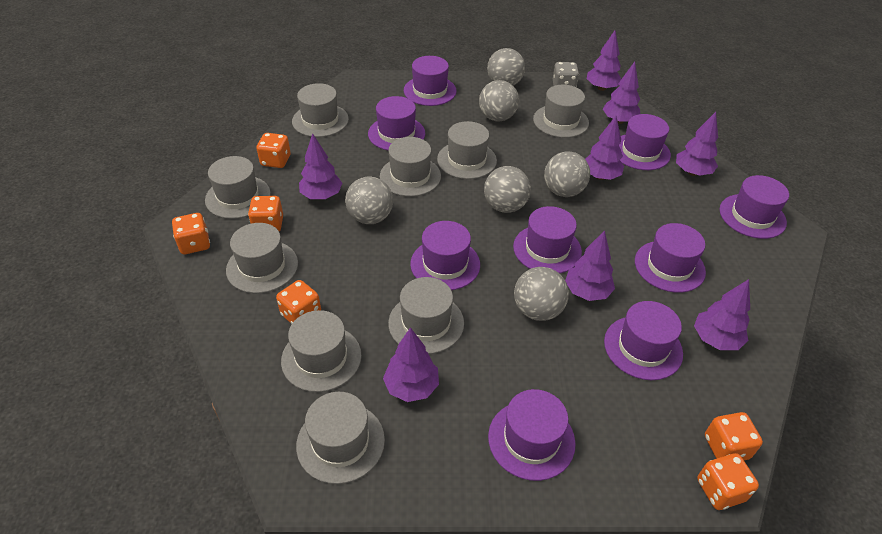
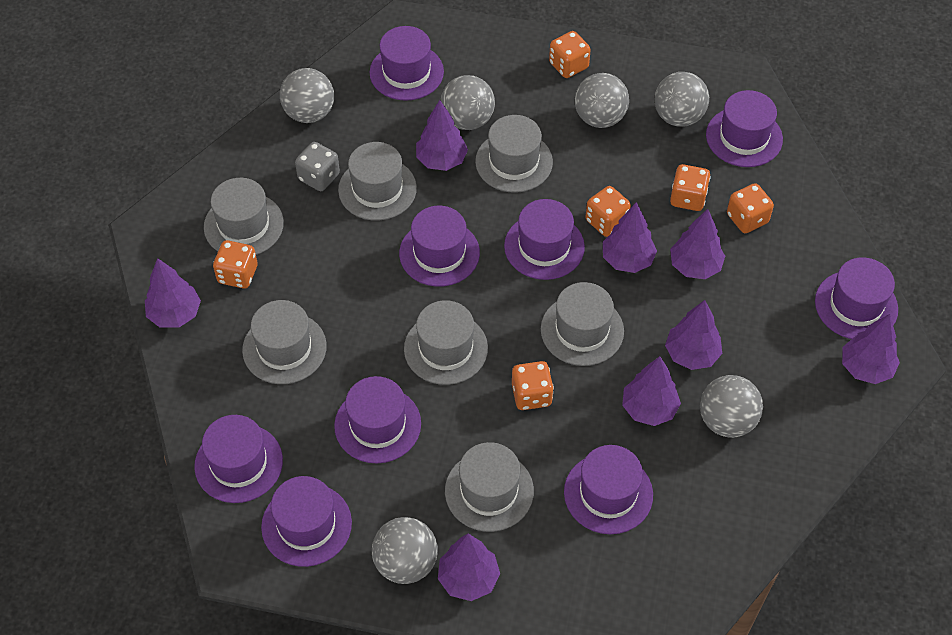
grey hat: 9 -> 7

